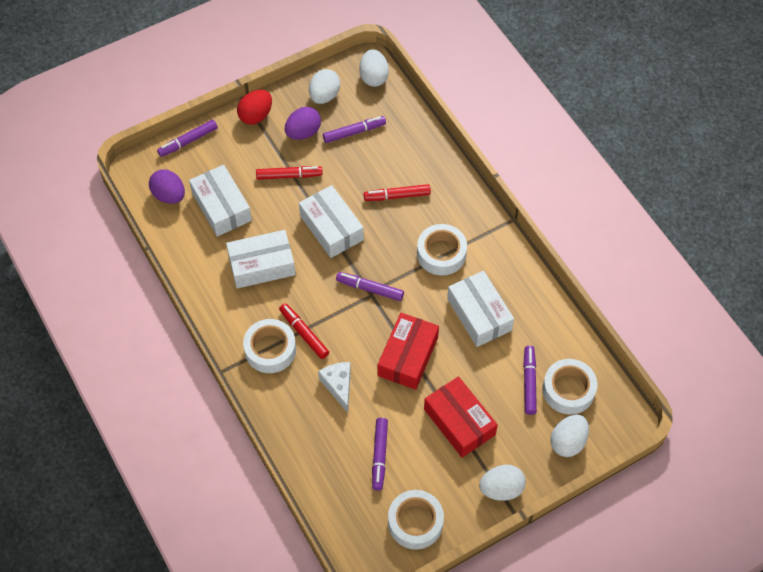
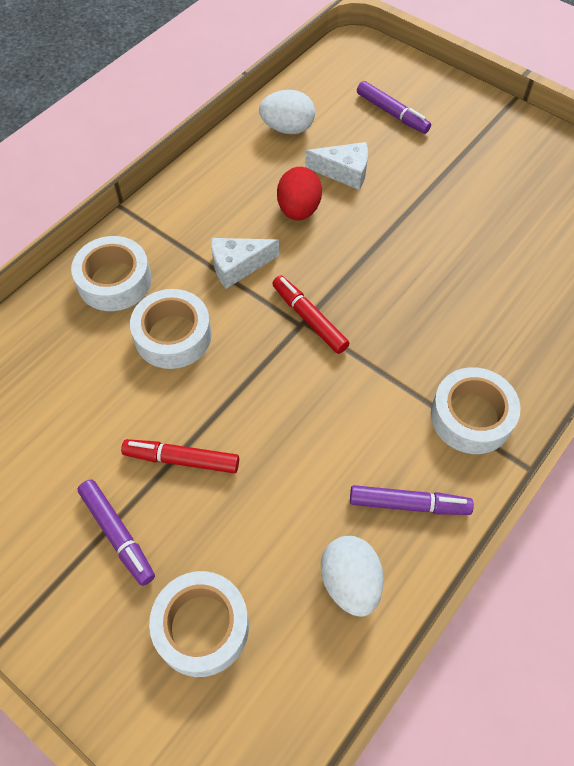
purple egg: 2 -> 0
purple marker: 5 -> 3
red box: 2 -> 0
red marker: 3 -> 2
white box: 4 -> 0
white cheese: 1 -> 2
white egg: 4 -> 2

